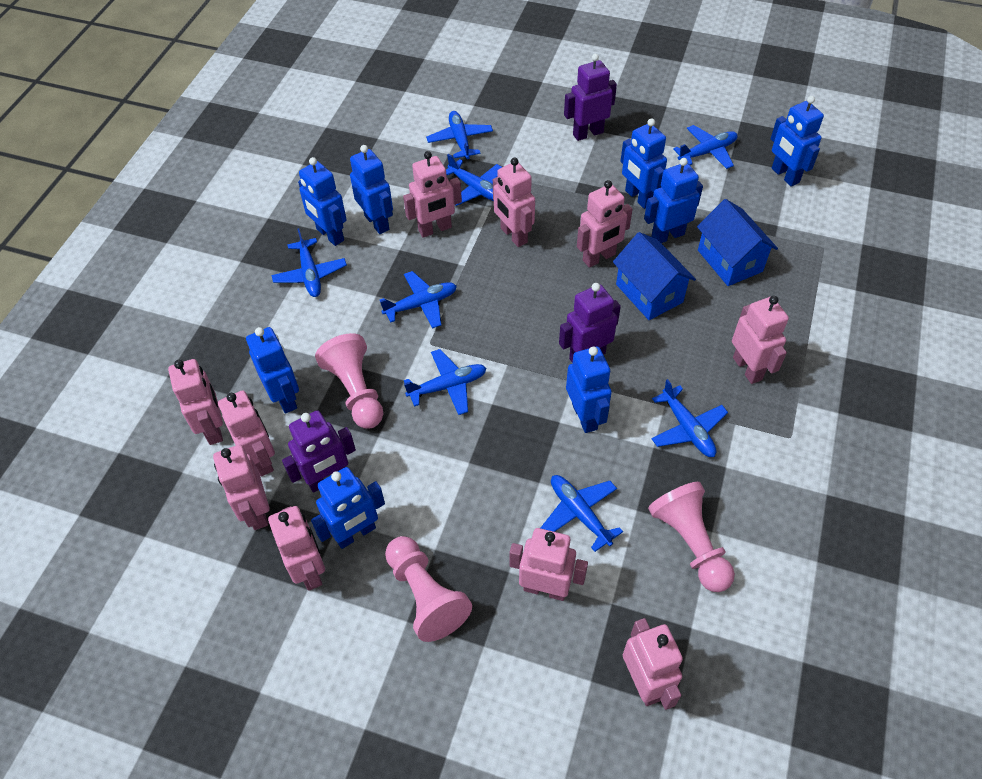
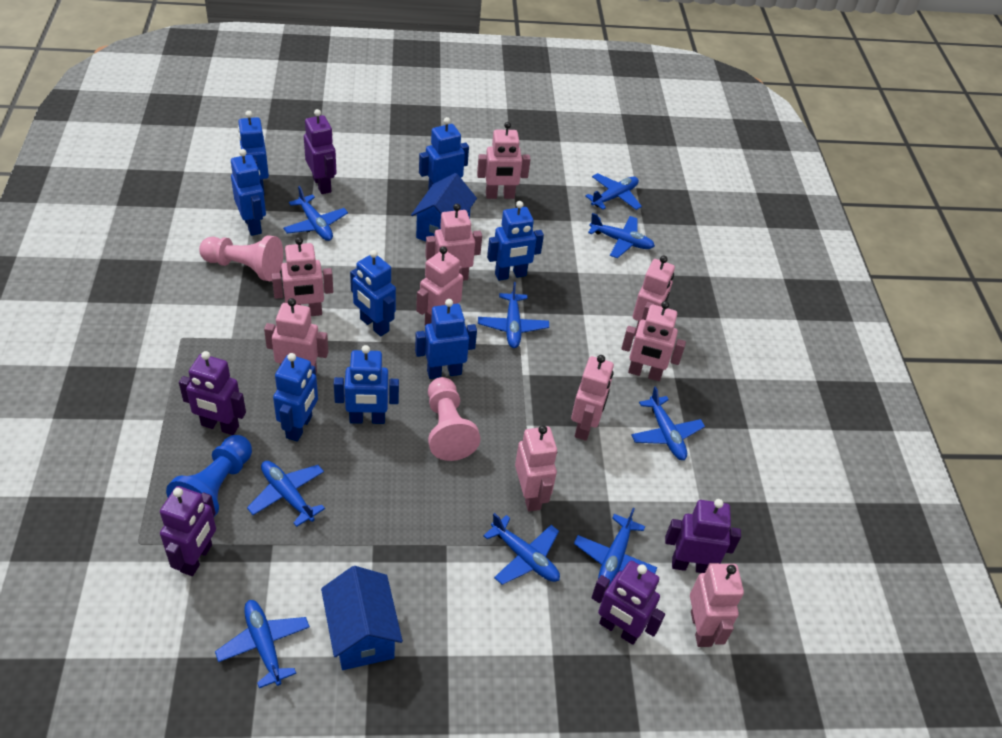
blue pawn: 0 -> 1
blue plane: 8 -> 9
pink pawn: 3 -> 2
purple robot: 3 -> 5

